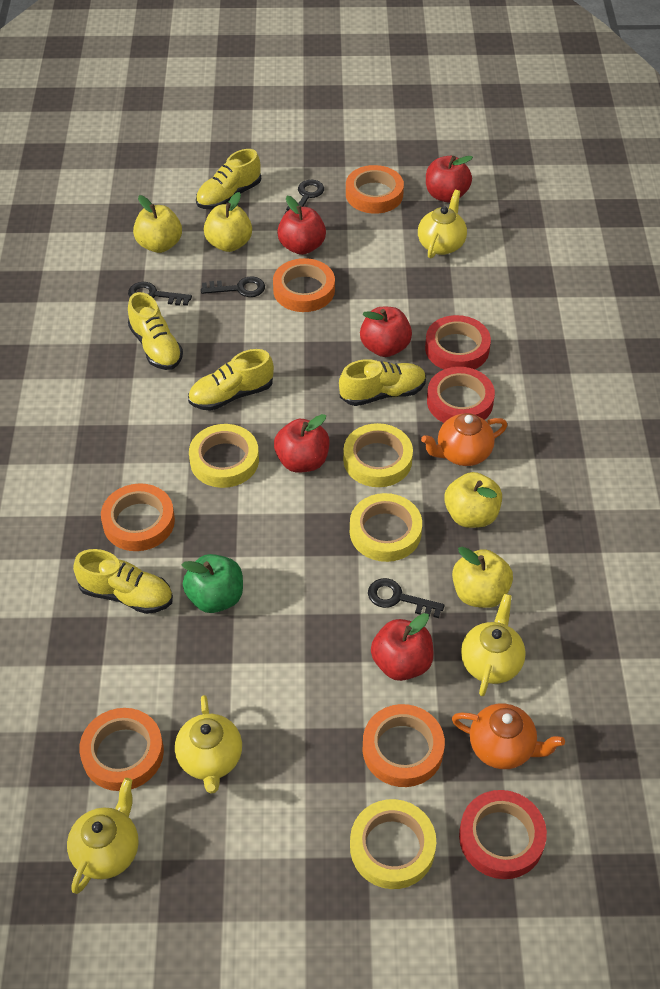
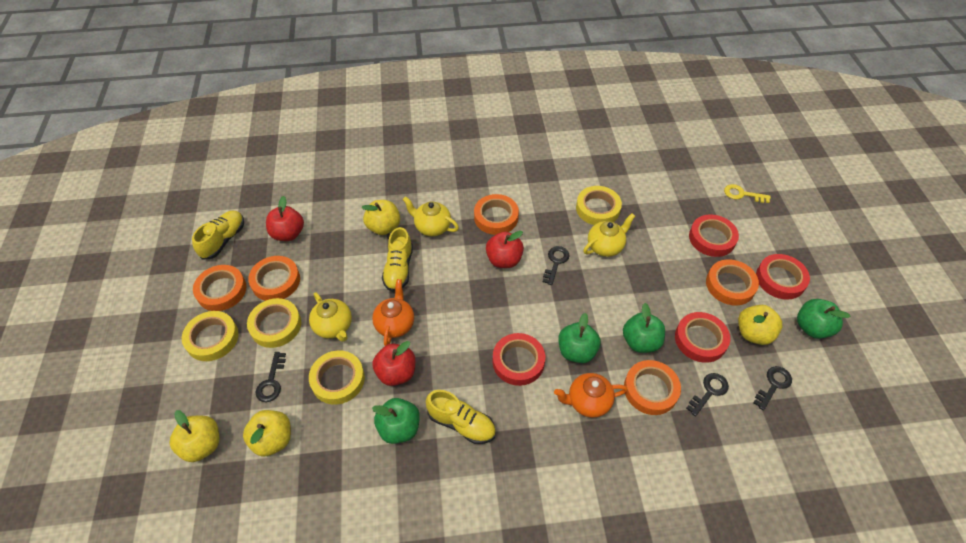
green apple: 1 -> 4
red apple: 5 -> 3
red tape: 3 -> 4
yellow key: 0 -> 1
yellow shoe: 5 -> 3
yellow teapot: 4 -> 3

